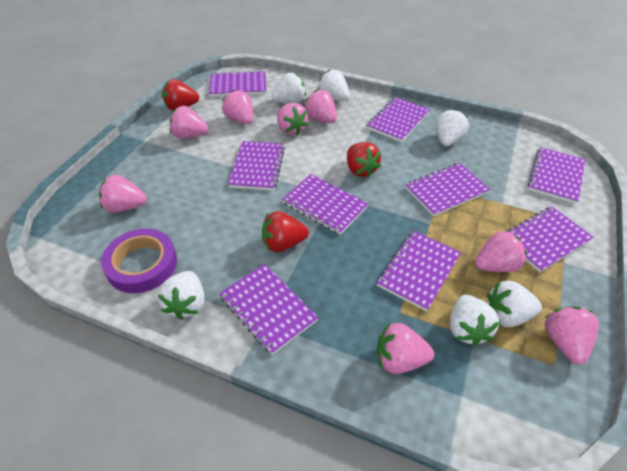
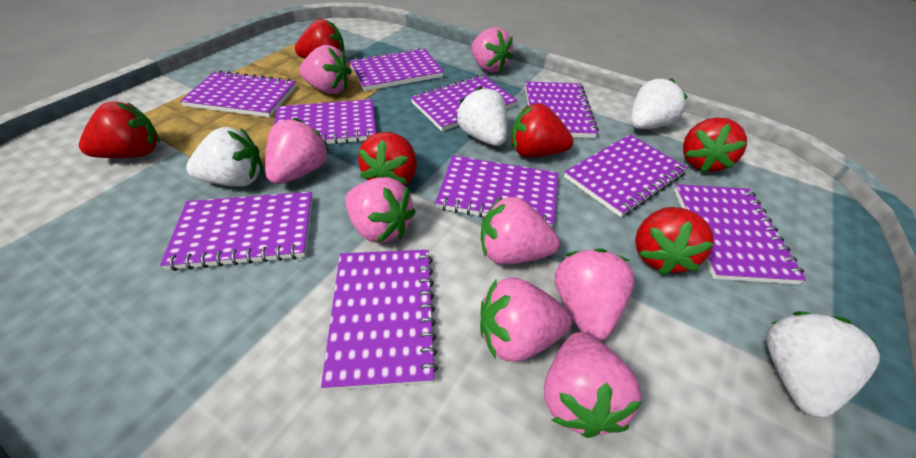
purple notebook: 9 -> 10
purple tape: 1 -> 0
red strawberry: 3 -> 6
white strawberry: 6 -> 4

